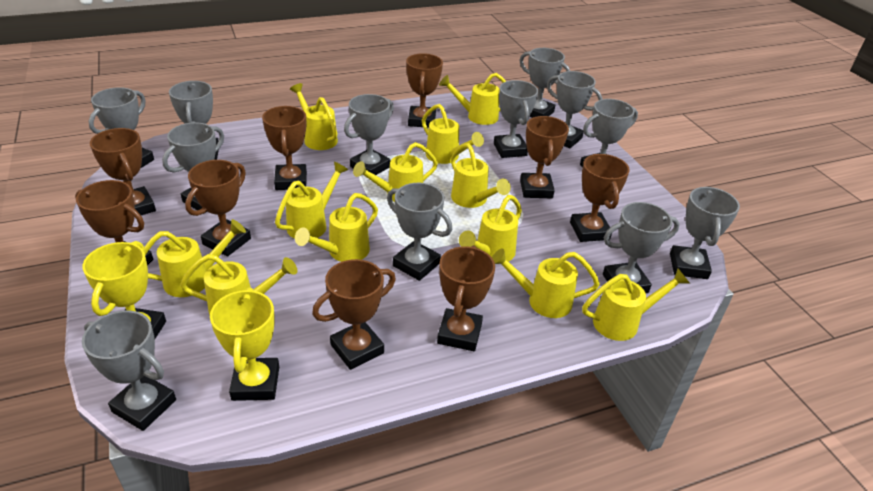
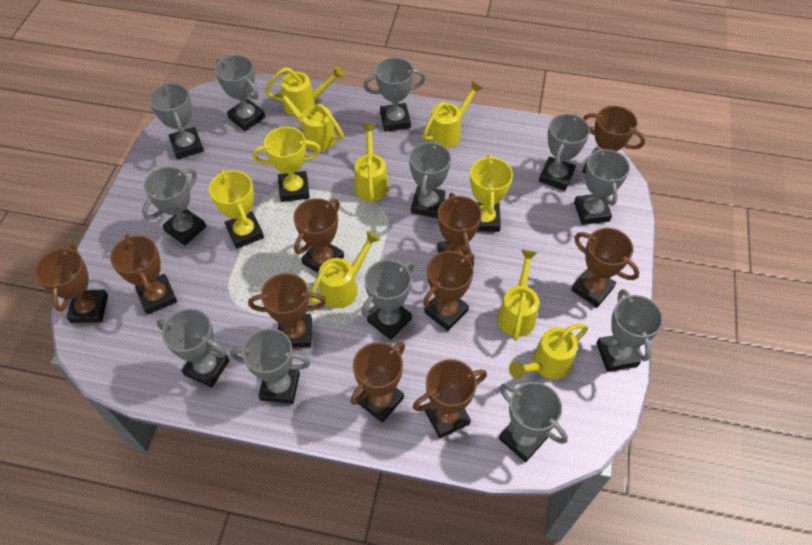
brown trophy: 9 -> 10
yellow trophy: 2 -> 3
yellow watering can: 12 -> 7

